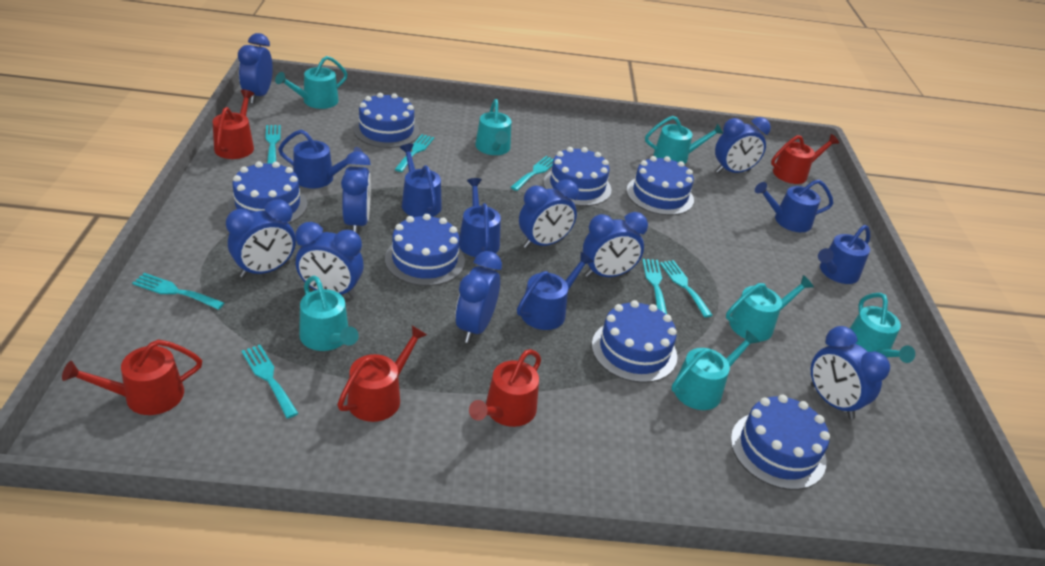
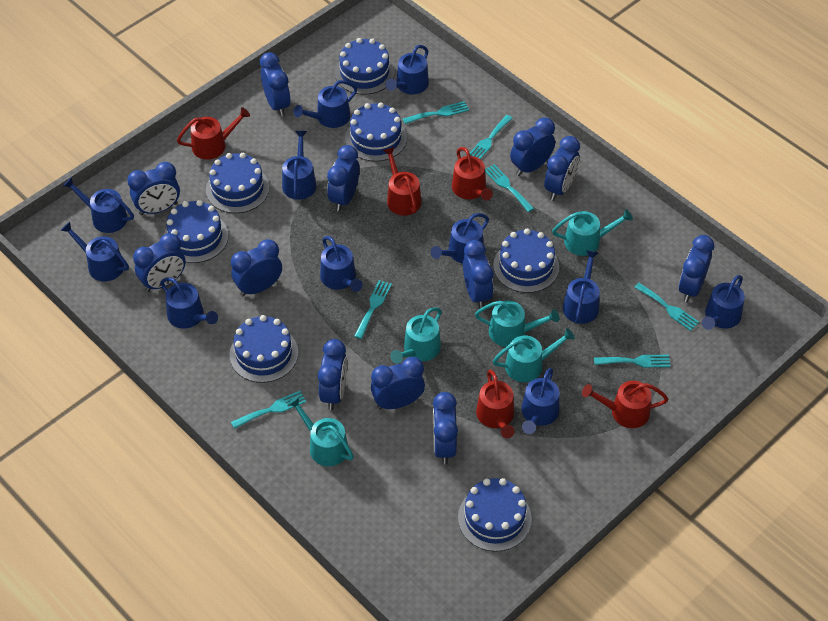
blue clock: 9 -> 12
blue watering can: 6 -> 11
turquoise watering can: 7 -> 5

